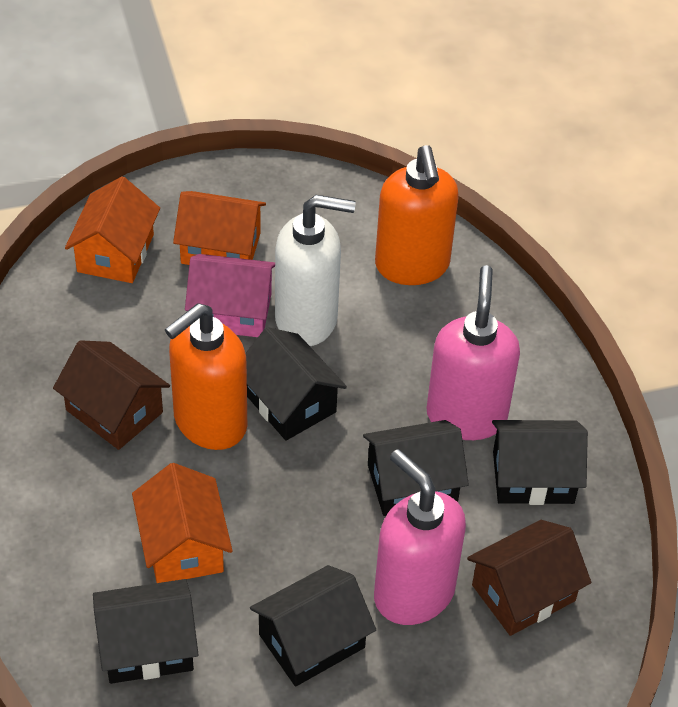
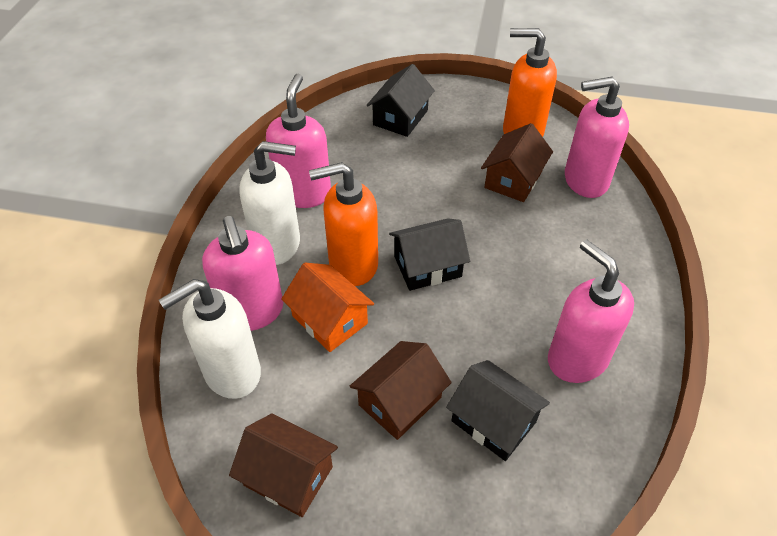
black house: 5 -> 3
brown house: 2 -> 3
orange house: 3 -> 1
pink house: 1 -> 0
pink soap dispenser: 2 -> 4
white soap dispenser: 1 -> 2

